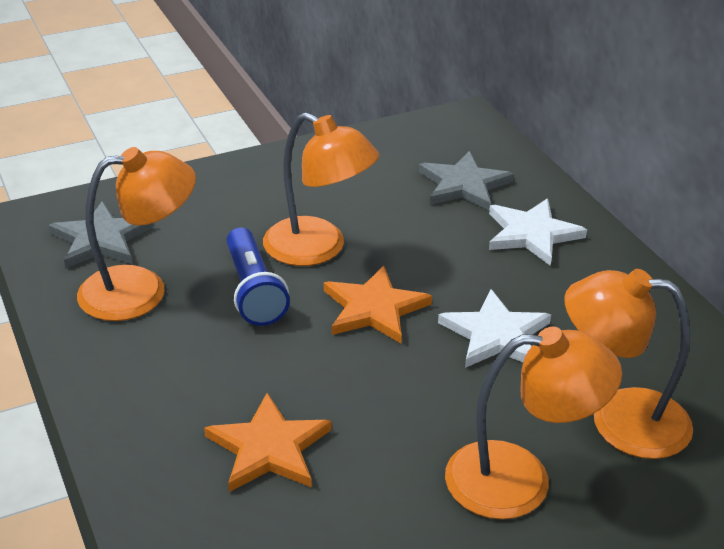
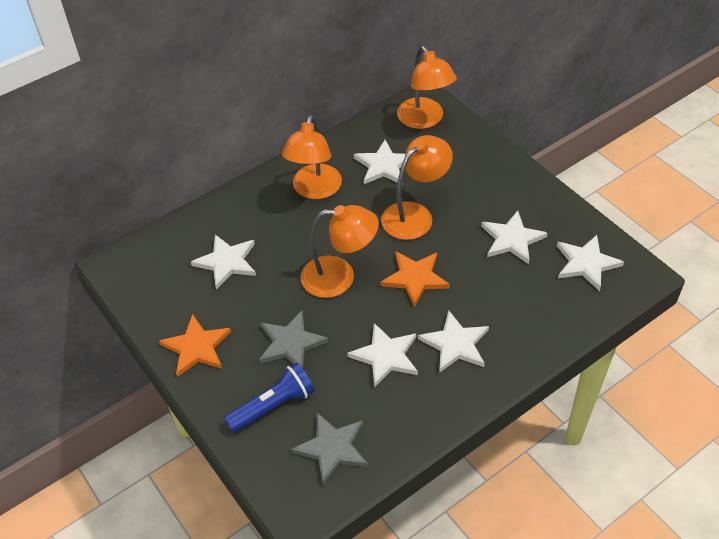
white star: 2 -> 6

